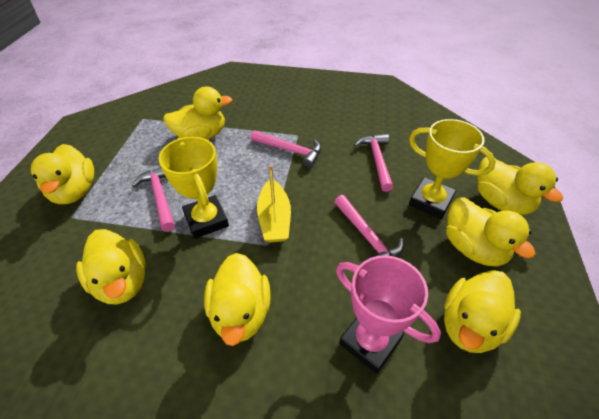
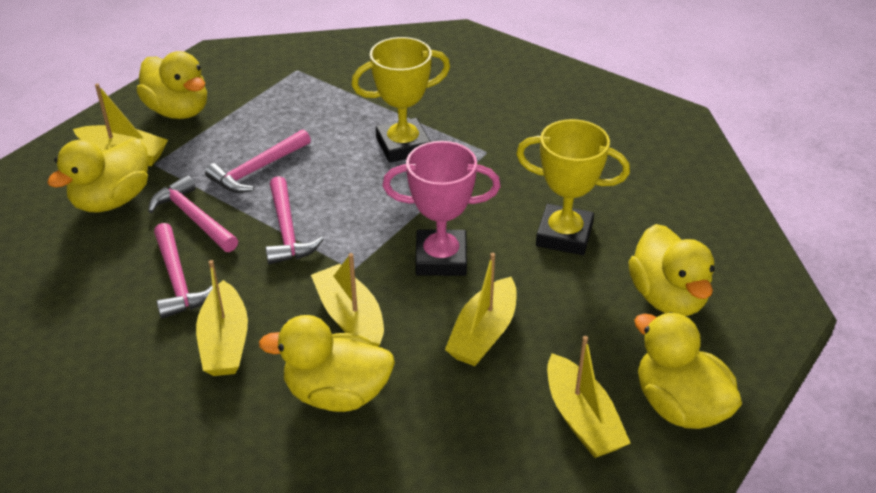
yellow boat: 1 -> 5
yellow duck: 7 -> 5

